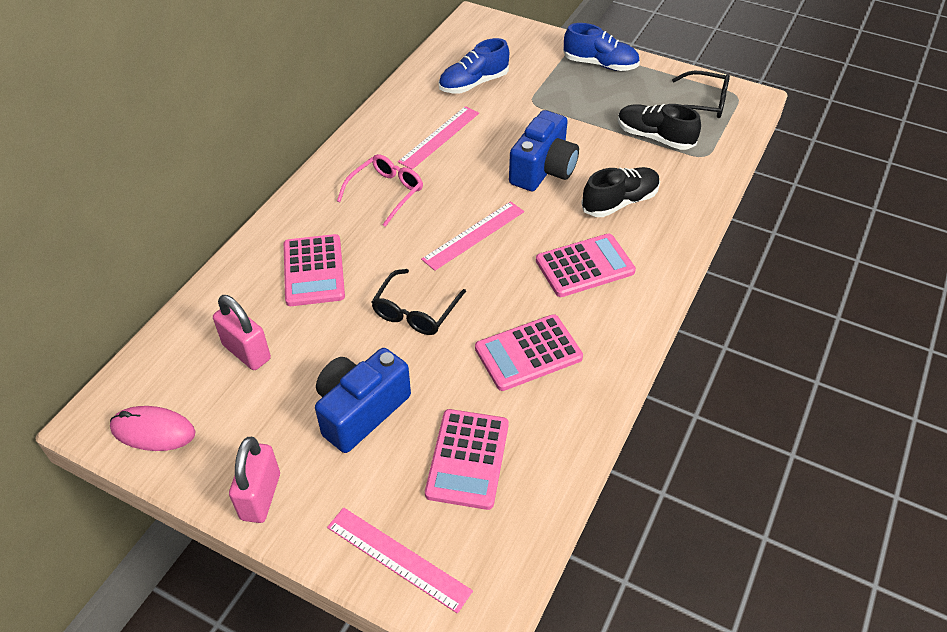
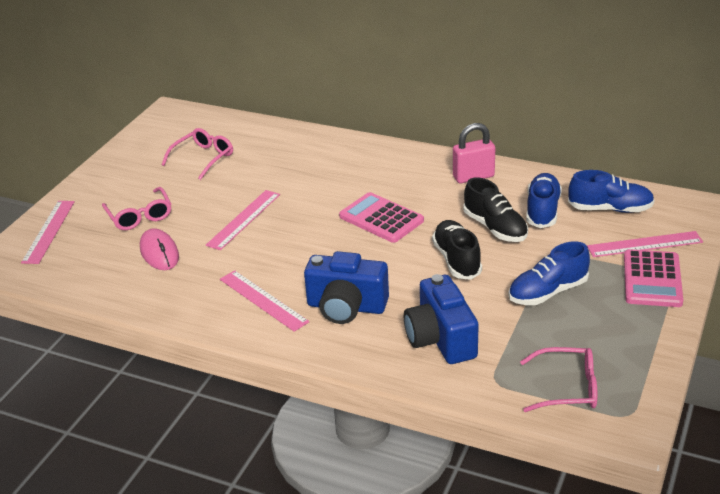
black glasses: 2 -> 0
blue shoe: 2 -> 3
pink calculator: 4 -> 2
pink glasses: 1 -> 3
pink padlock: 2 -> 1
pink ruler: 3 -> 4

